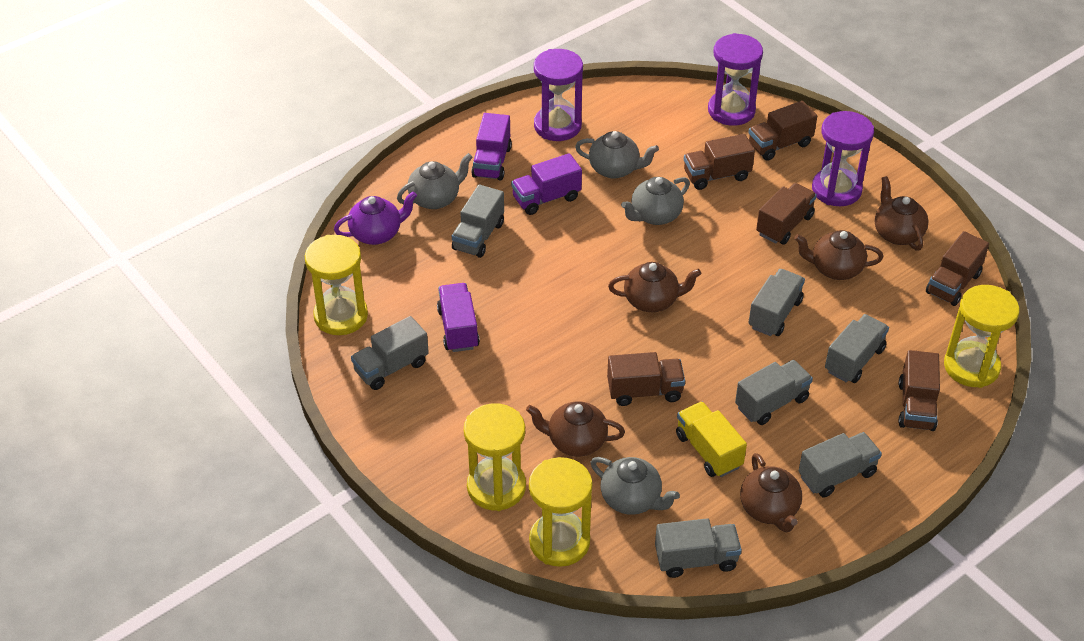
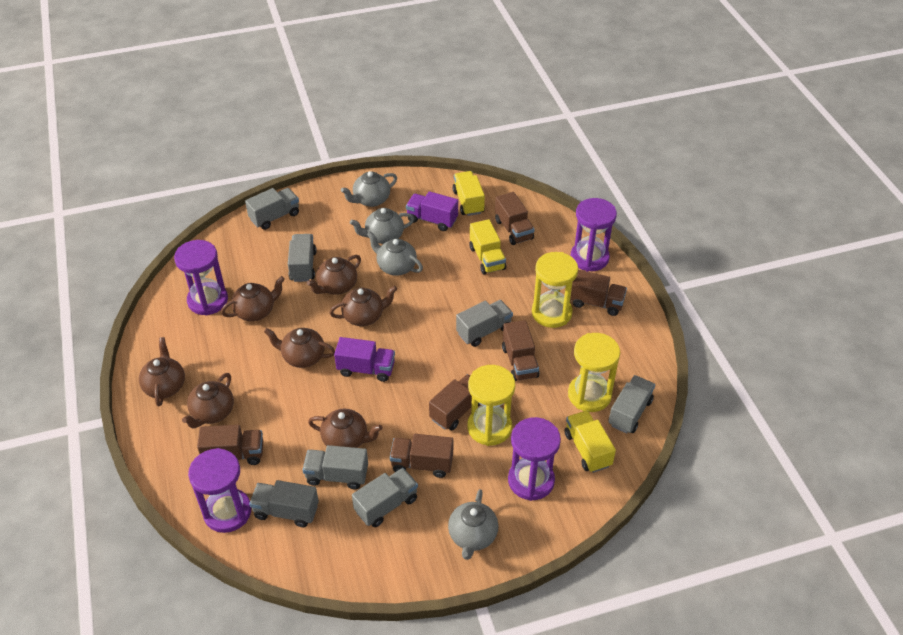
brown teapot: 5 -> 7
purple hourglass: 3 -> 4
purple teapot: 1 -> 0
purple truck: 3 -> 2
yellow hourglass: 4 -> 3
yellow truck: 1 -> 3

